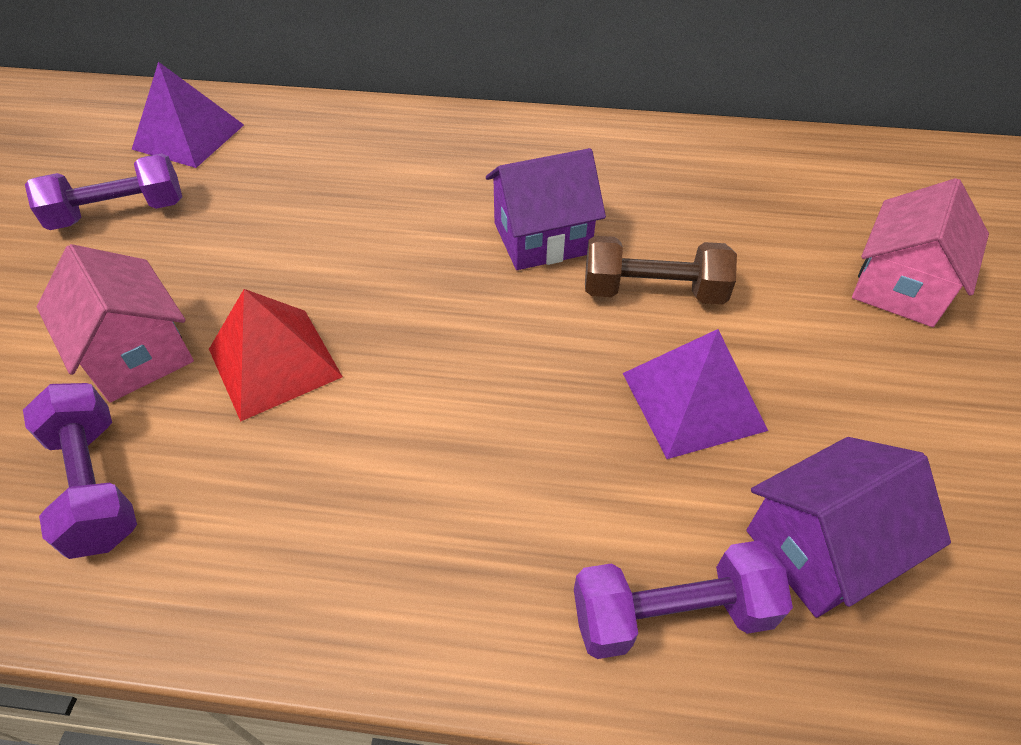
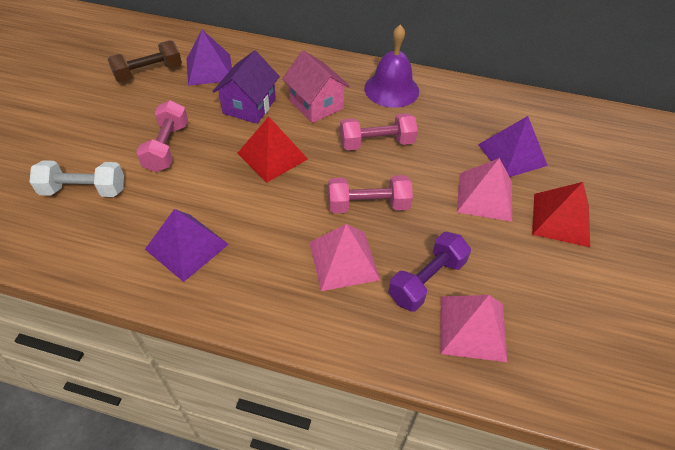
pink dumbbell: 0 -> 3
pink house: 2 -> 1
pink pyramid: 0 -> 3
purple bell: 0 -> 1
purple dumbbell: 3 -> 1
purple house: 2 -> 1
purple pyramid: 2 -> 3
red pyramid: 1 -> 2
white dumbbell: 0 -> 1

